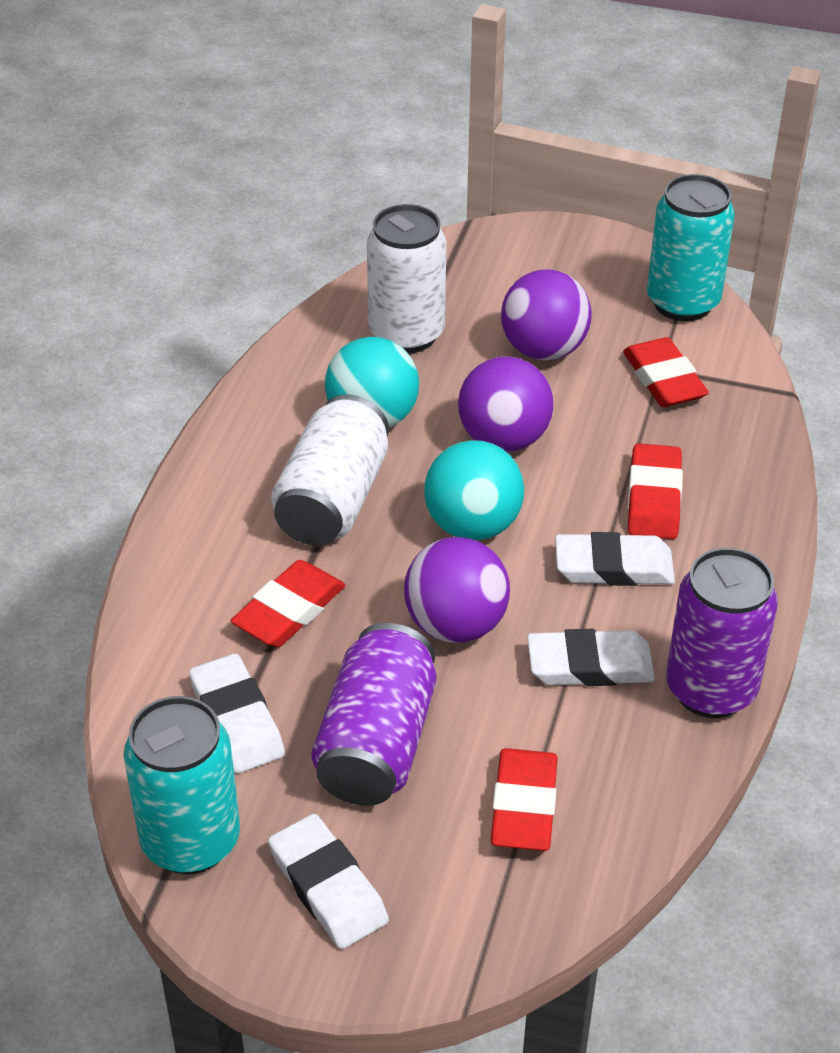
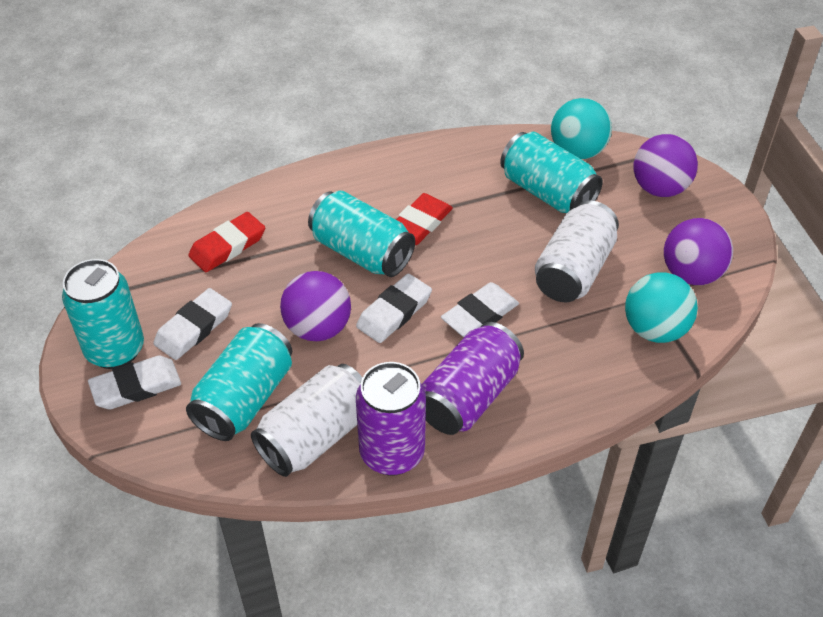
red eraser: 4 -> 2
turquoise can: 2 -> 4

